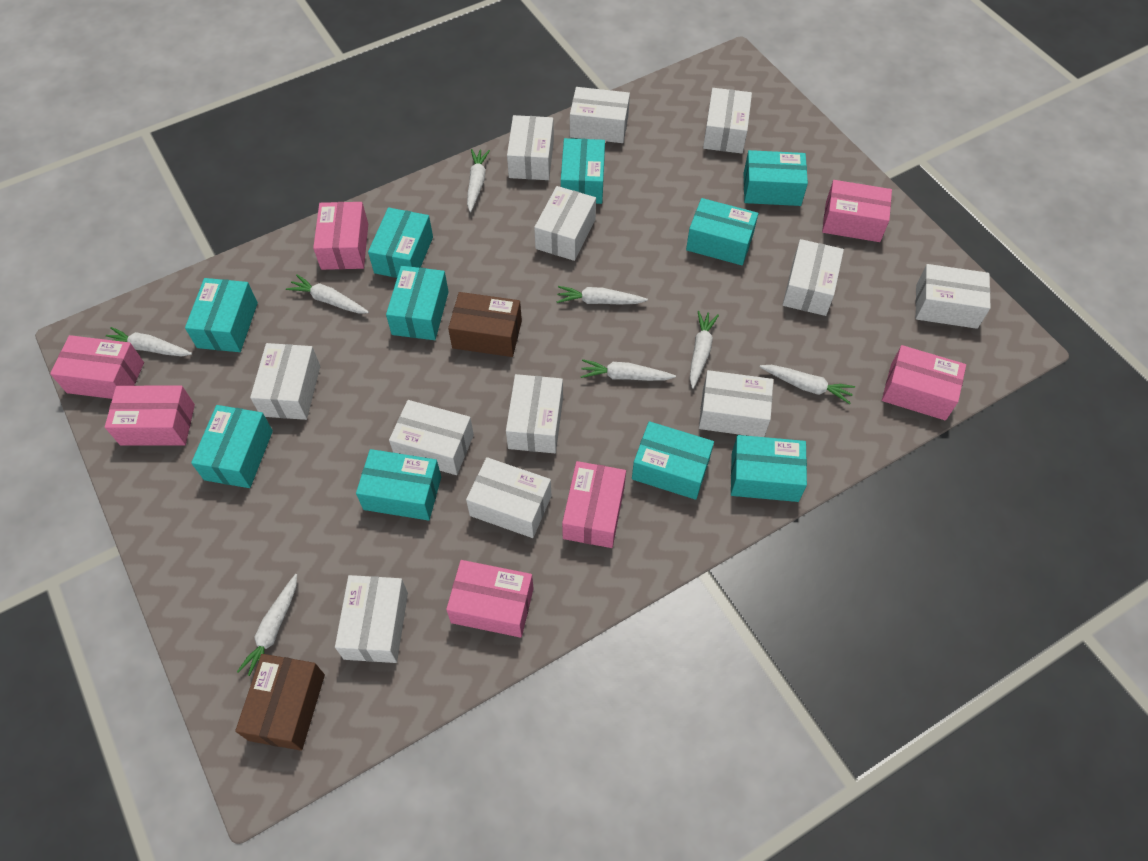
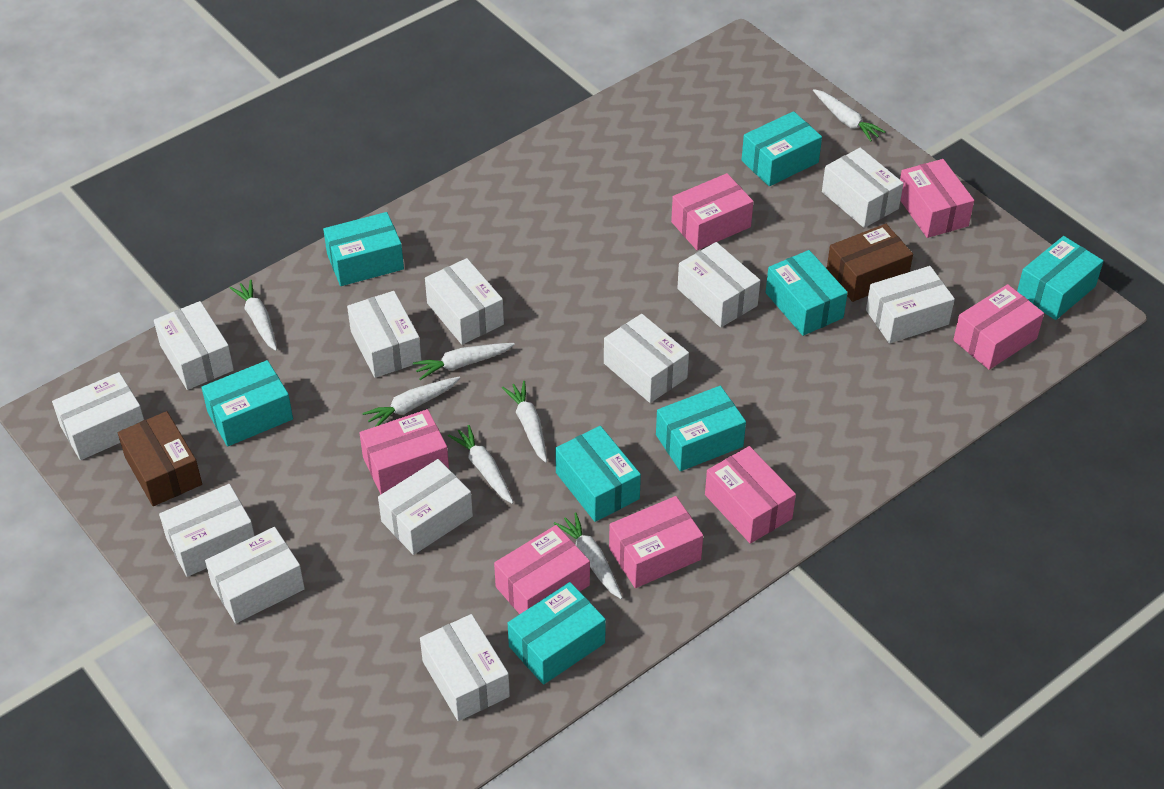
turquoise box: 10 -> 8
white carrot: 8 -> 7

